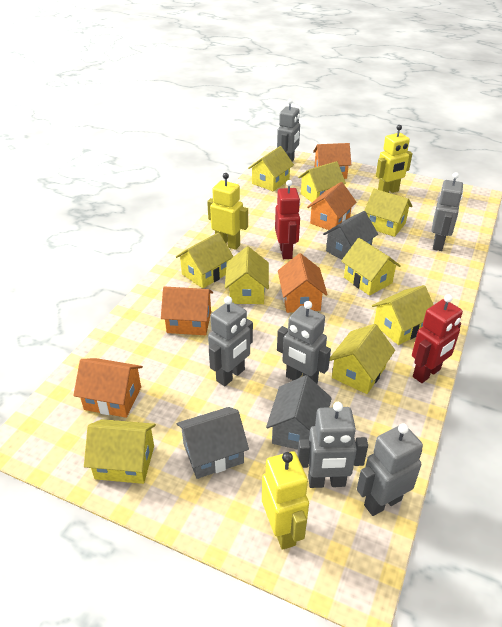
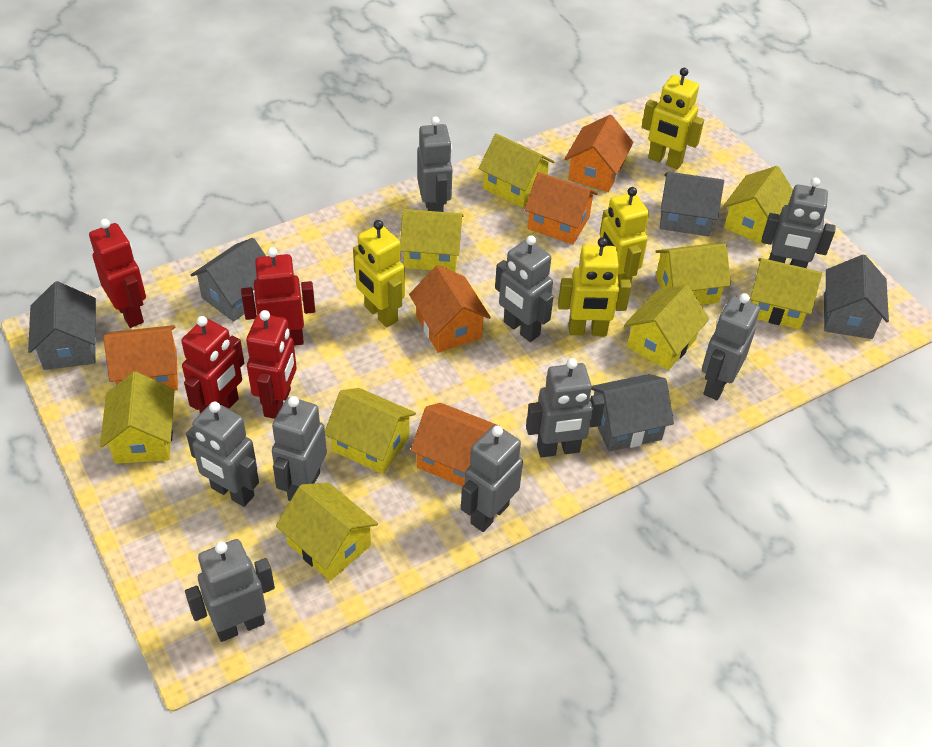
grey house: 3 -> 5
grey robot: 6 -> 9
red robot: 2 -> 4
yellow robot: 3 -> 4

